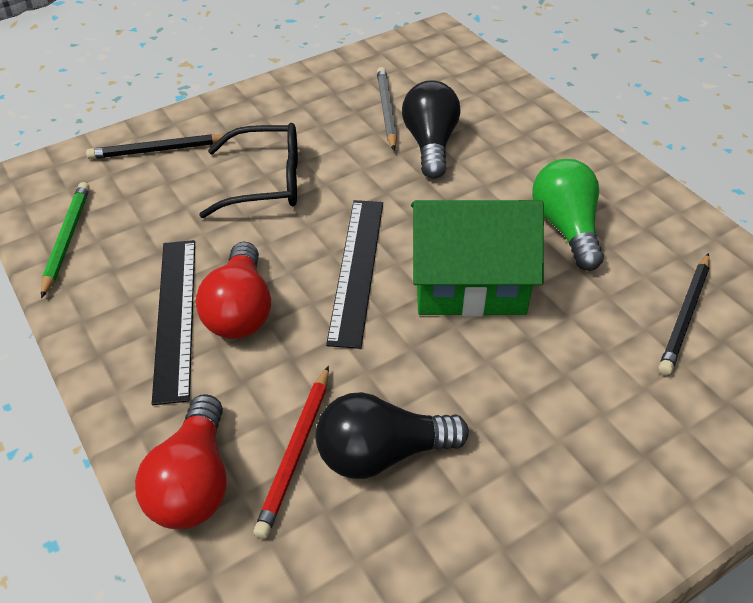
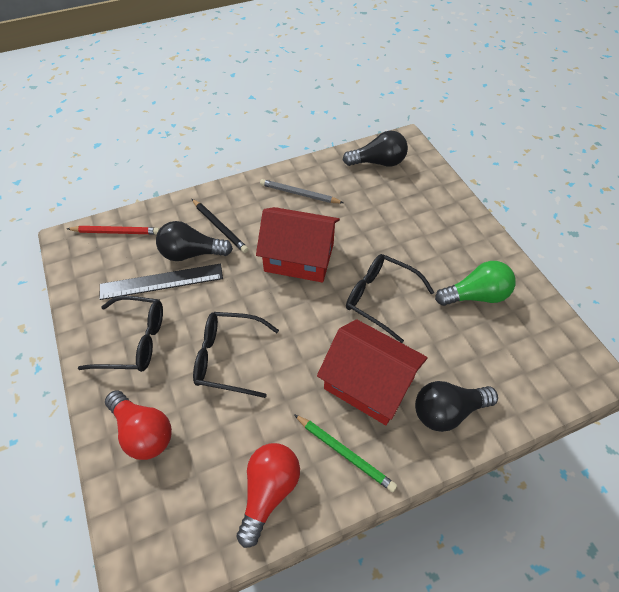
black glasses: 1 -> 3
black light bulb: 2 -> 3
black pencil: 2 -> 1
black ruler: 2 -> 1
green house: 1 -> 0
red house: 0 -> 2

